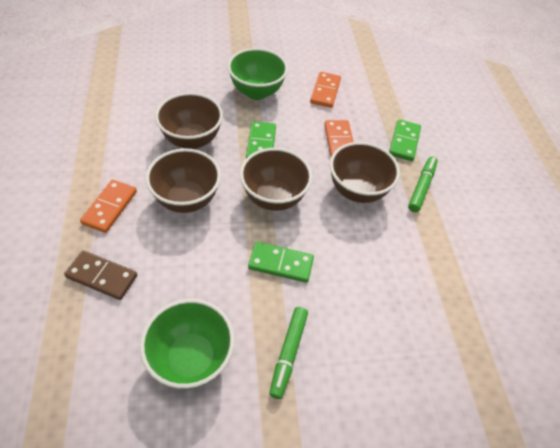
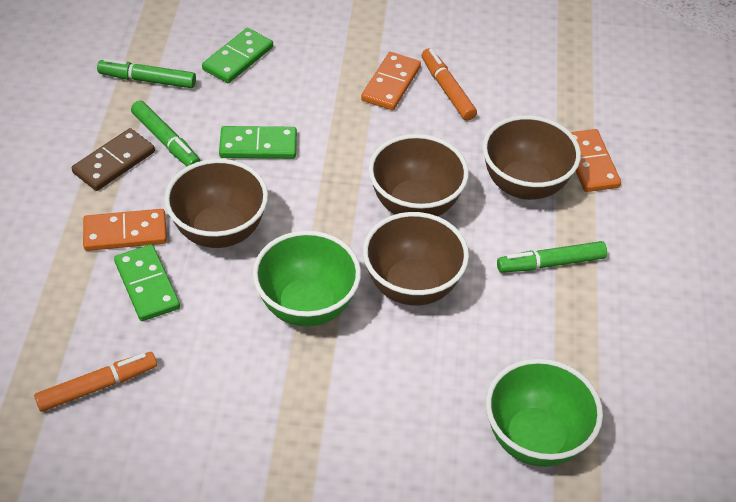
green marker: 2 -> 3
orange marker: 0 -> 2

